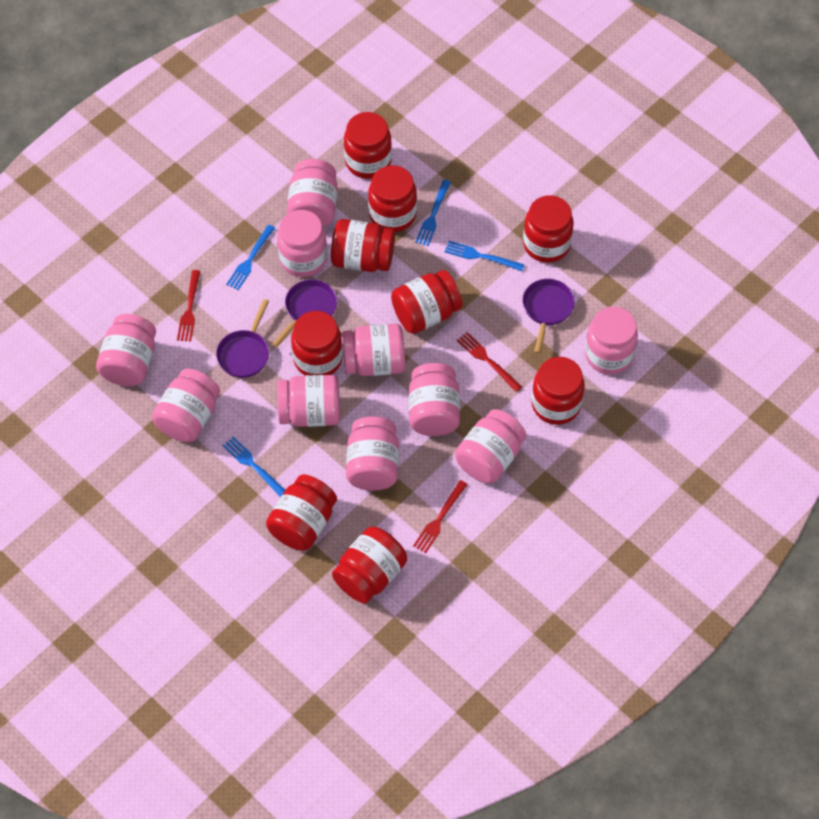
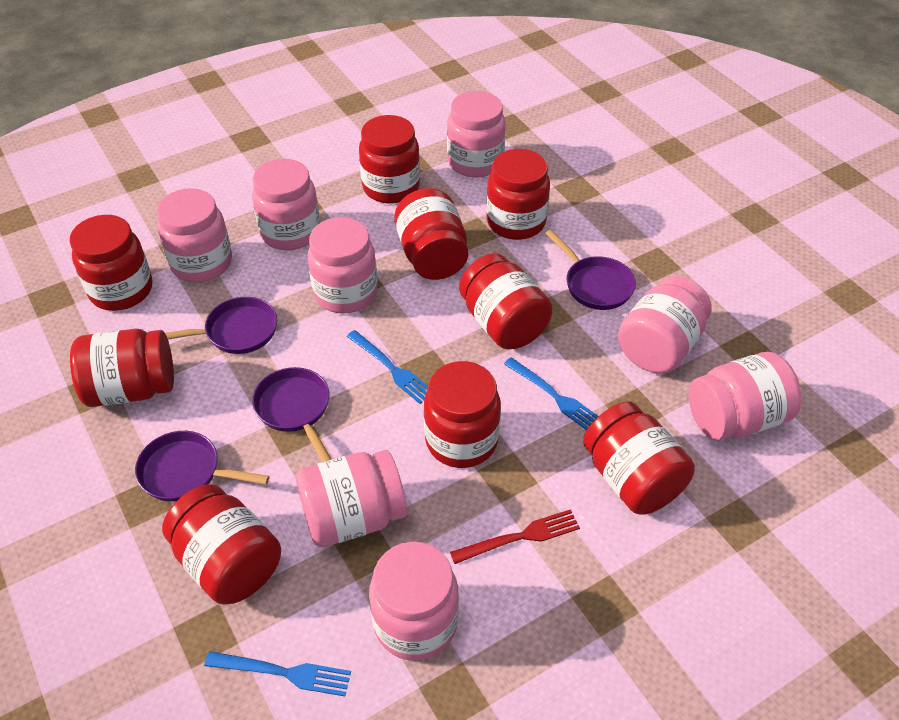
blue fork: 4 -> 3
pink jar: 10 -> 8
purple pan: 3 -> 4
red fork: 3 -> 1

